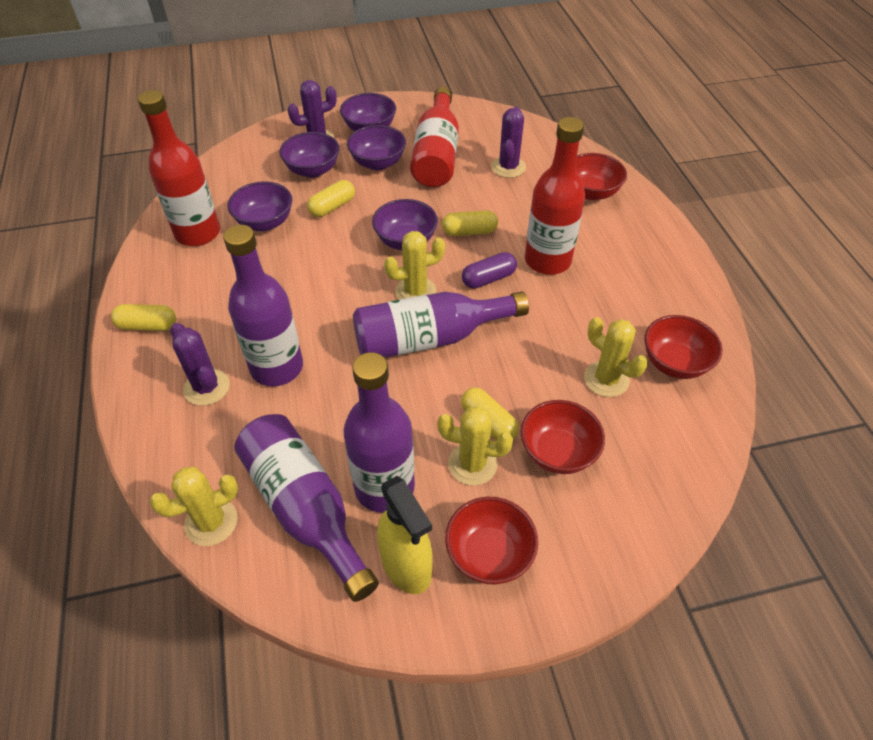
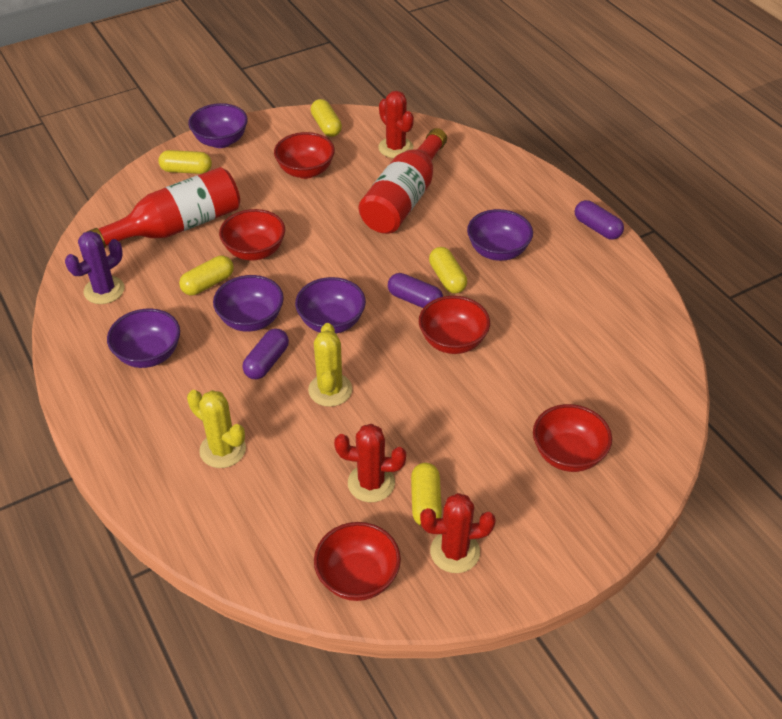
purple bottle: 4 -> 0
purple cactus: 3 -> 1
purple capsule: 1 -> 3
red bottle: 3 -> 2
red bowl: 4 -> 5
red cactus: 0 -> 3
yellow cactus: 4 -> 2
yellow capsule: 4 -> 5
yellow spray bottle: 1 -> 0

